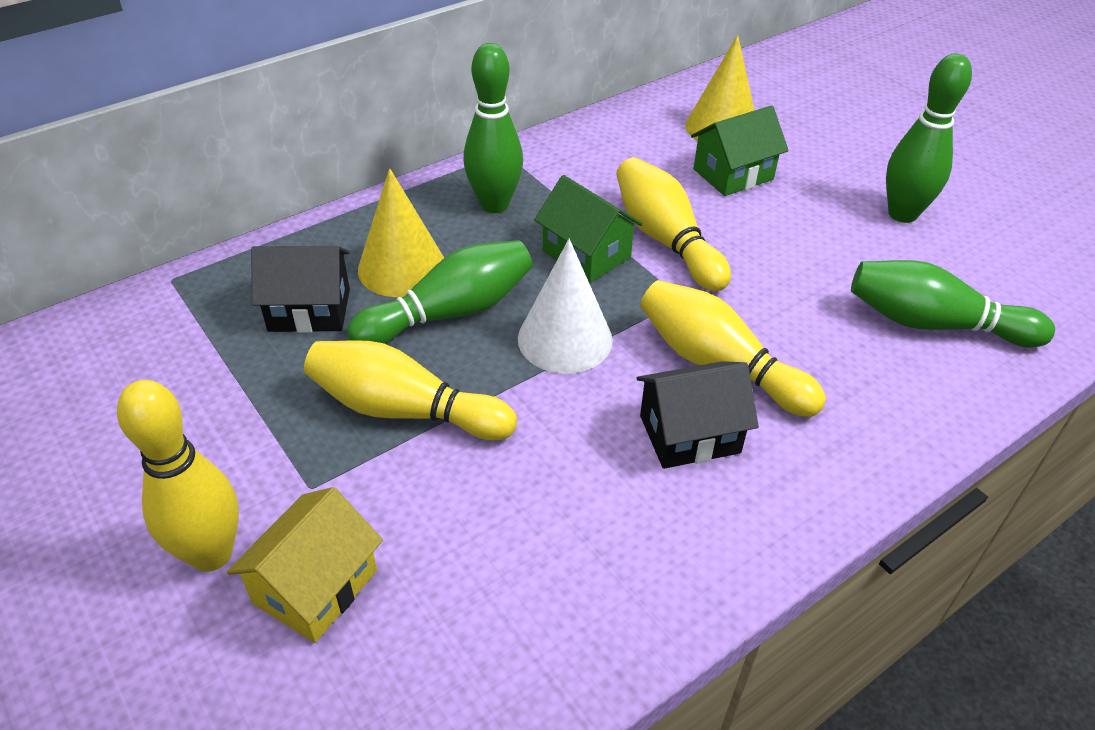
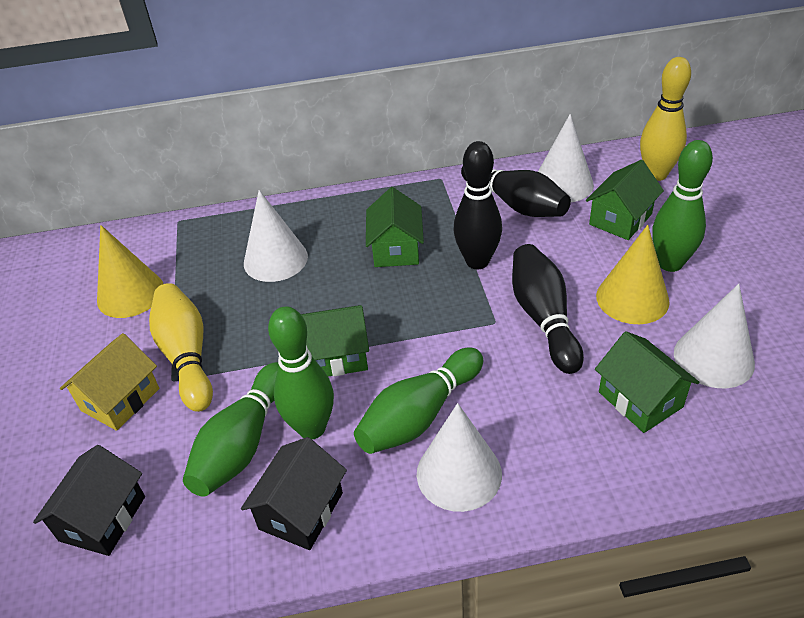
black bowling pin: 0 -> 3
green house: 2 -> 4
white cone: 1 -> 4
yellow bowling pin: 4 -> 2

